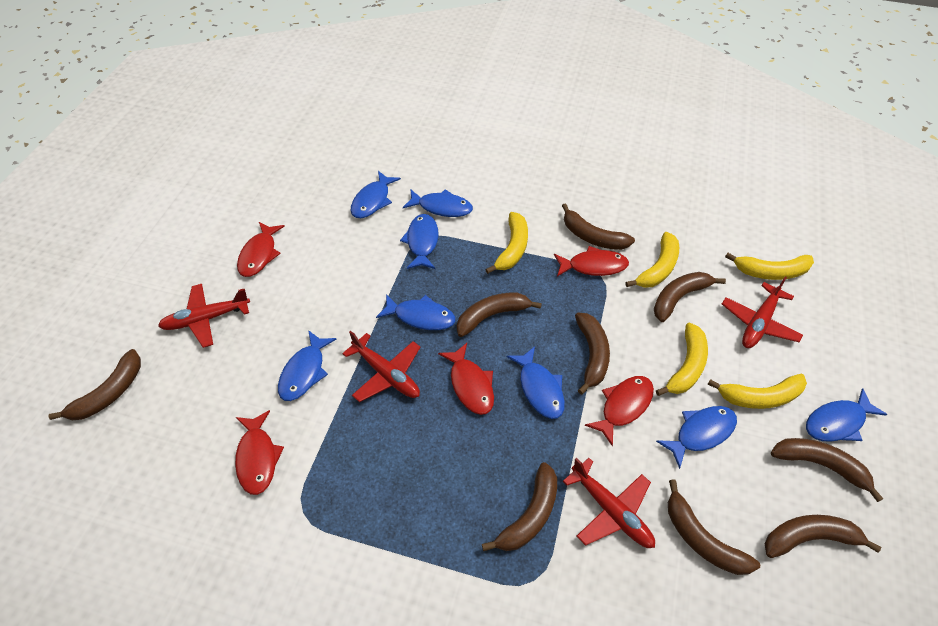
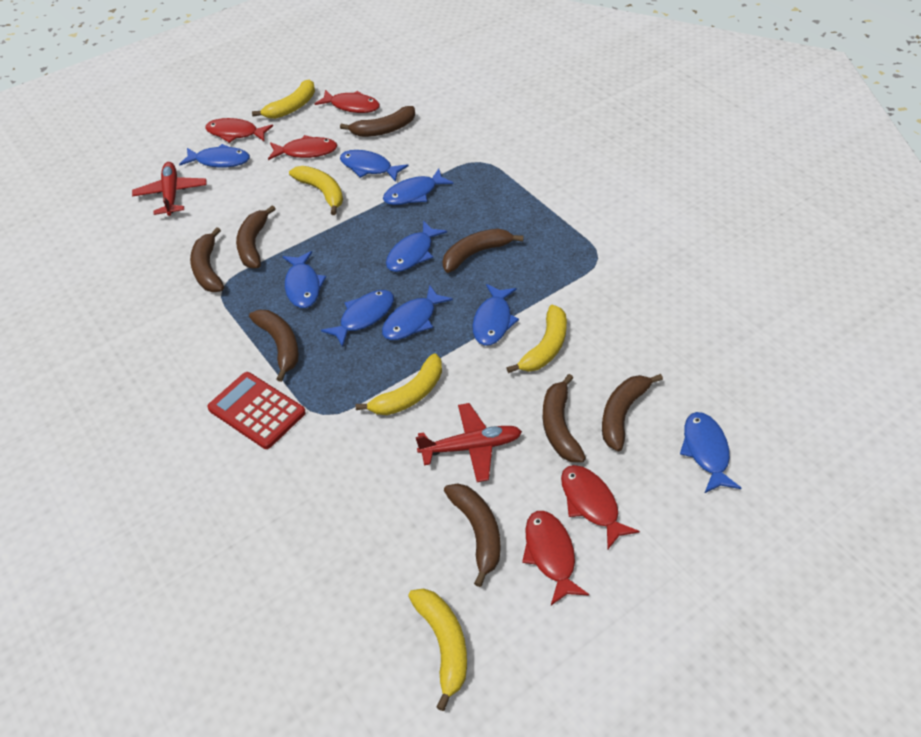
blue fish: 8 -> 9
brown banana: 9 -> 8
red calculator: 0 -> 1
red plane: 4 -> 2

